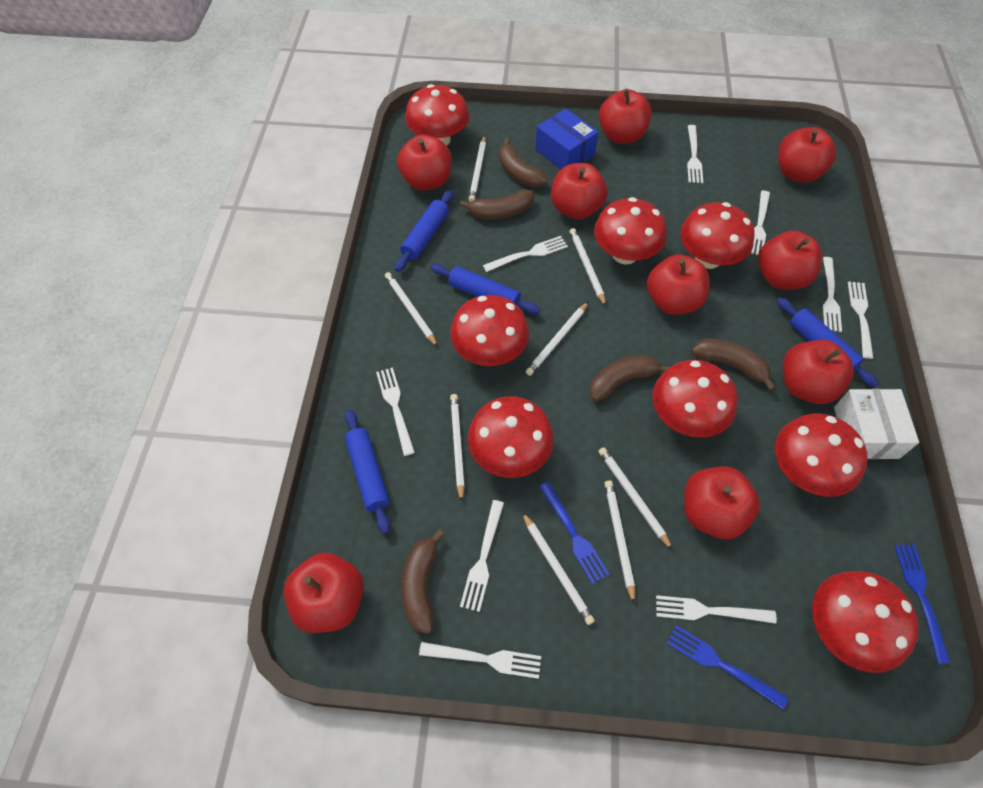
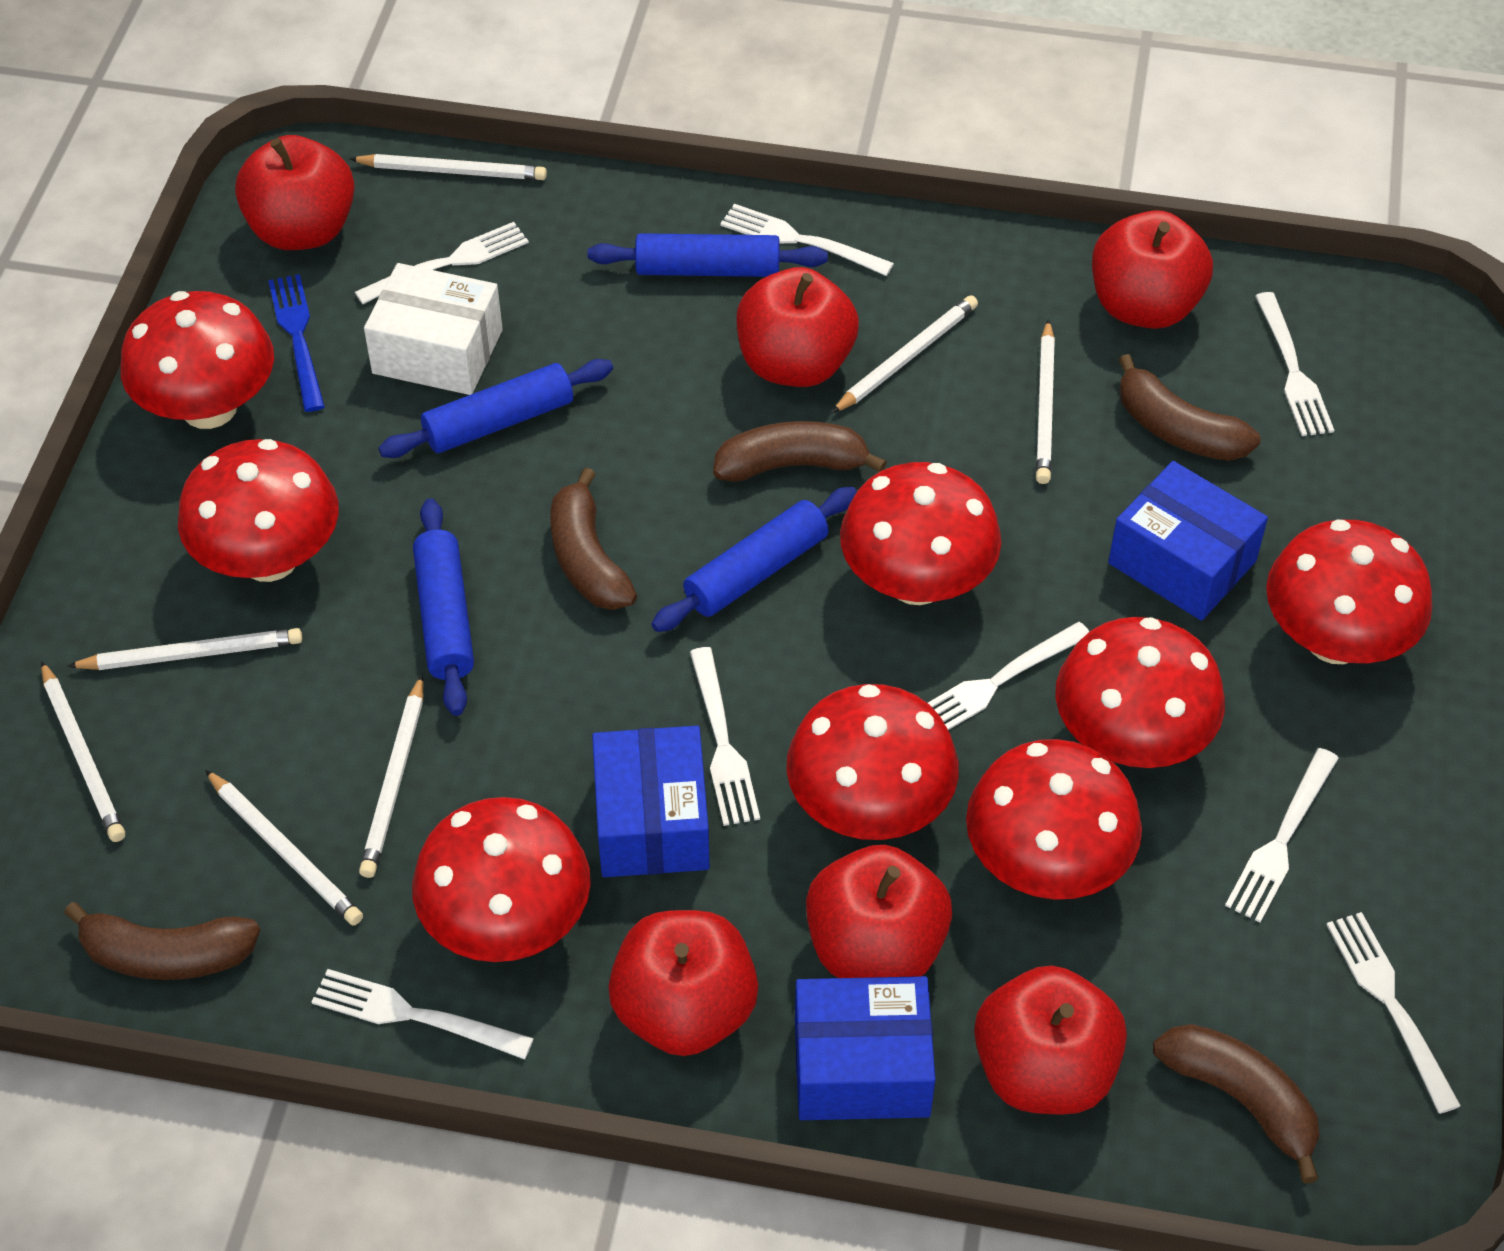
blue box: 1 -> 3
blue fork: 3 -> 1
red apple: 9 -> 6
white fork: 9 -> 8
white pencil: 8 -> 7

